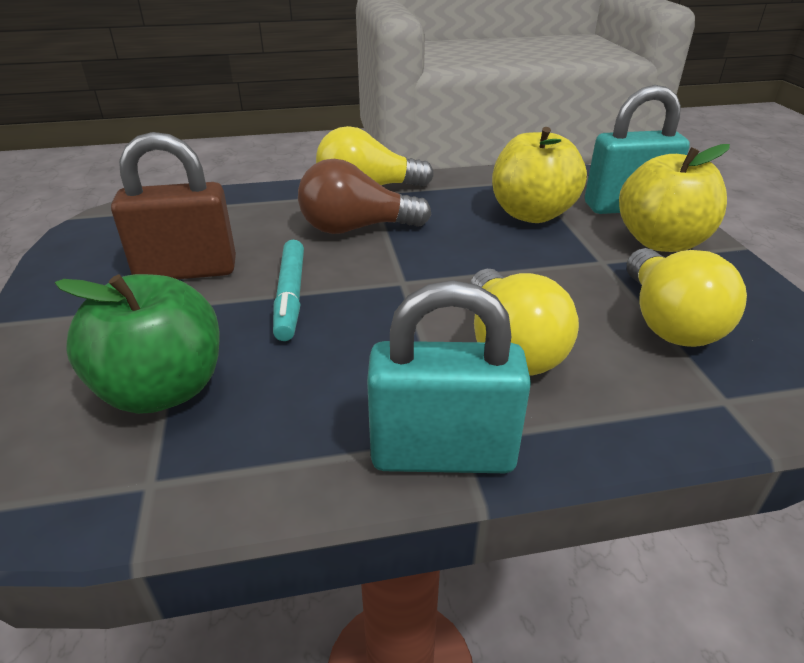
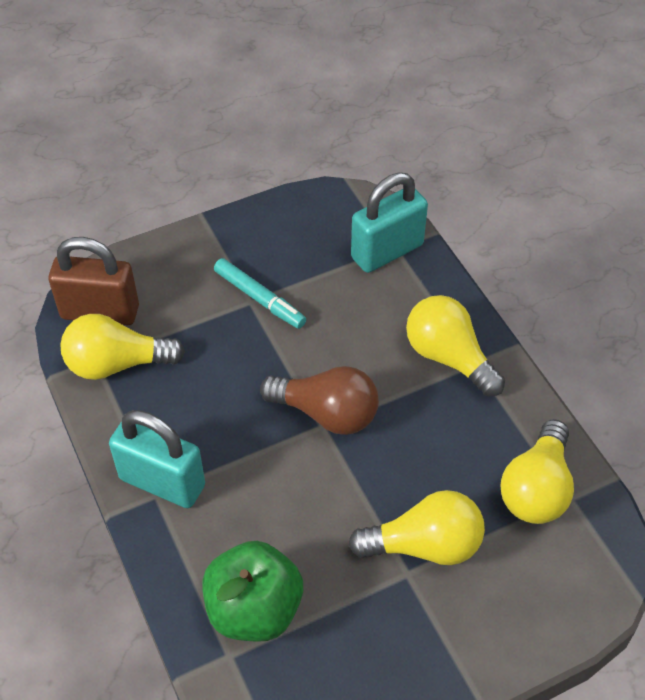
yellow apple: 2 -> 0
yellow light bulb: 3 -> 4

